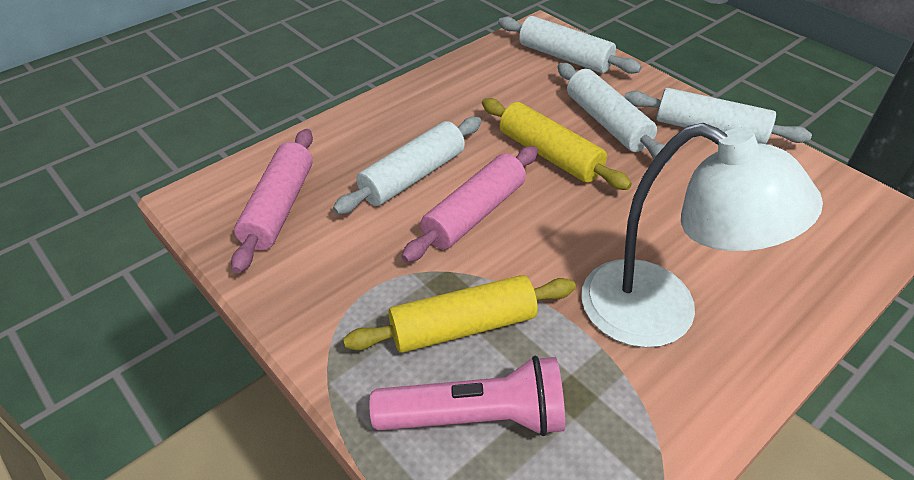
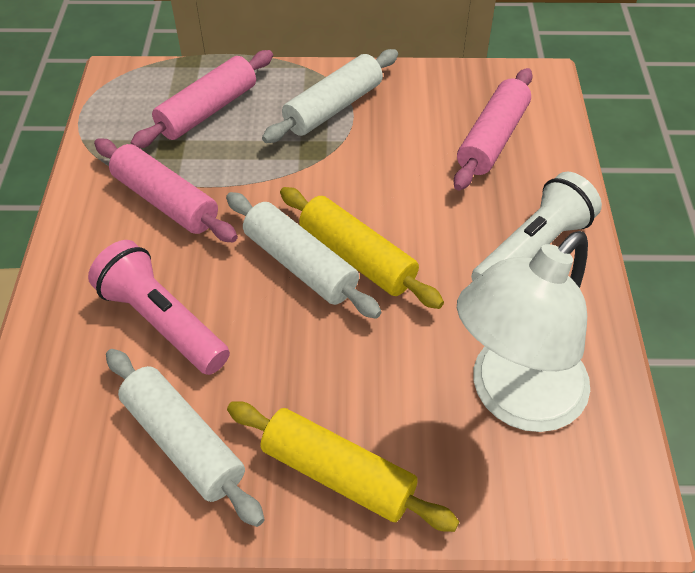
pink rolling pin: 2 -> 3
white flashlight: 0 -> 1
white rolling pin: 4 -> 3

